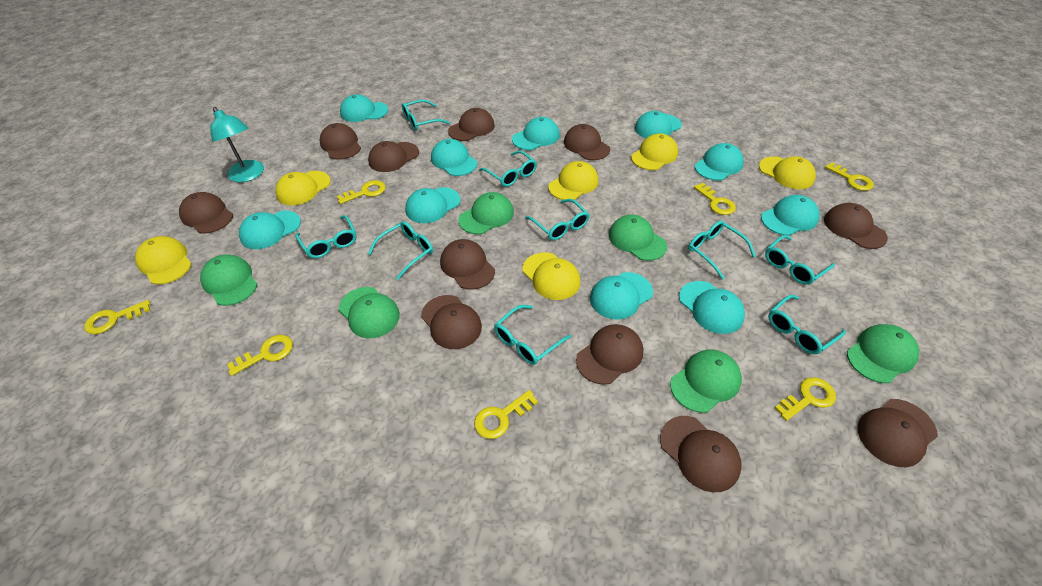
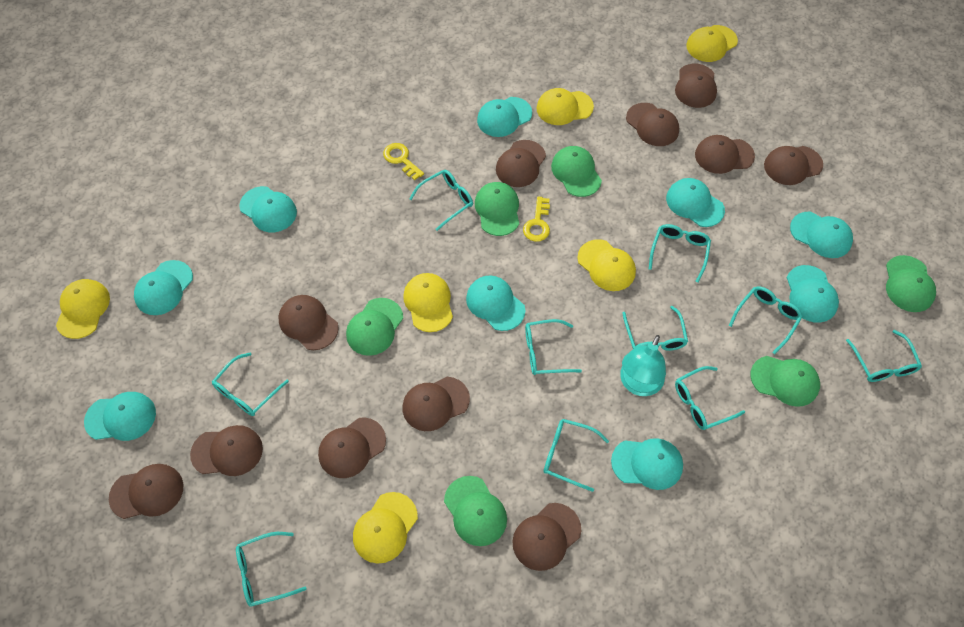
turquoise cap: 10 -> 9
turquoise glasses: 9 -> 10
yellow key: 7 -> 2

